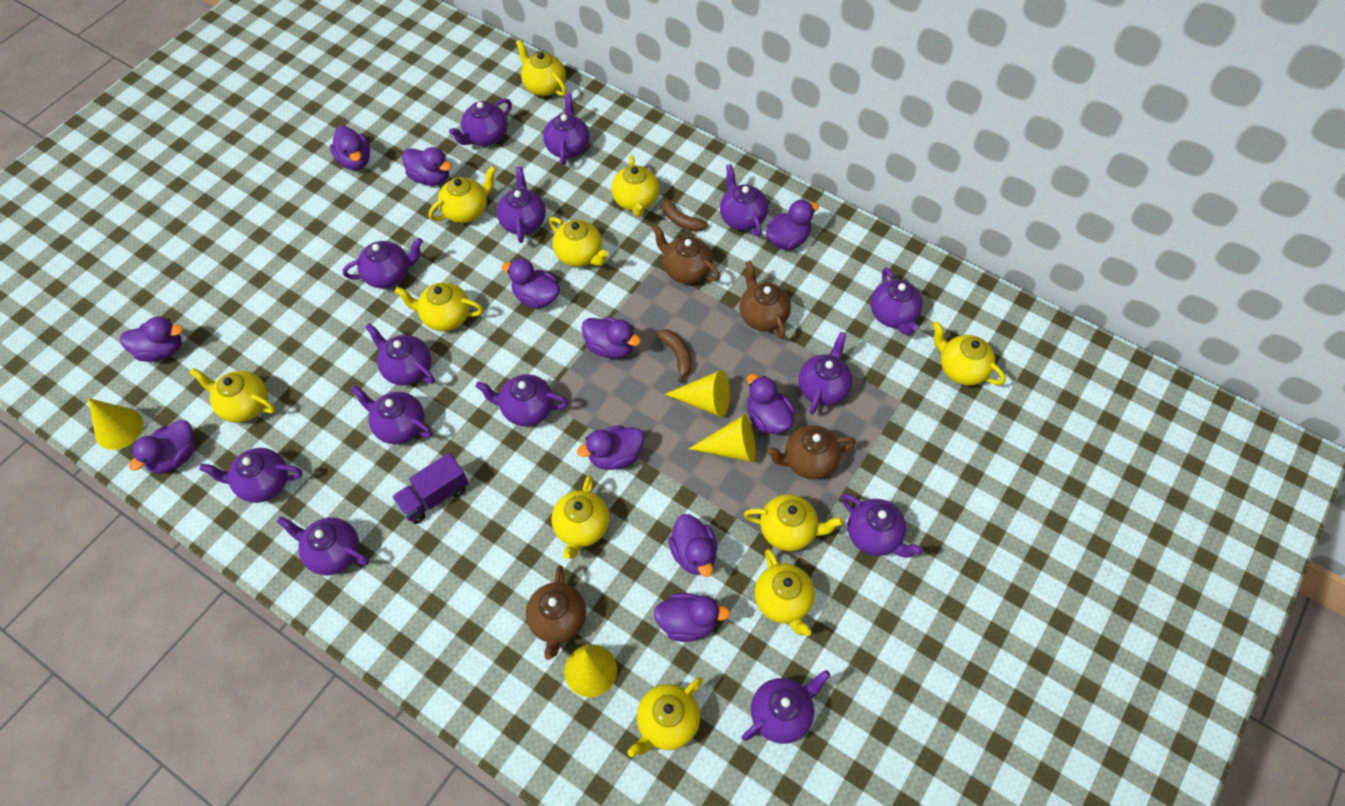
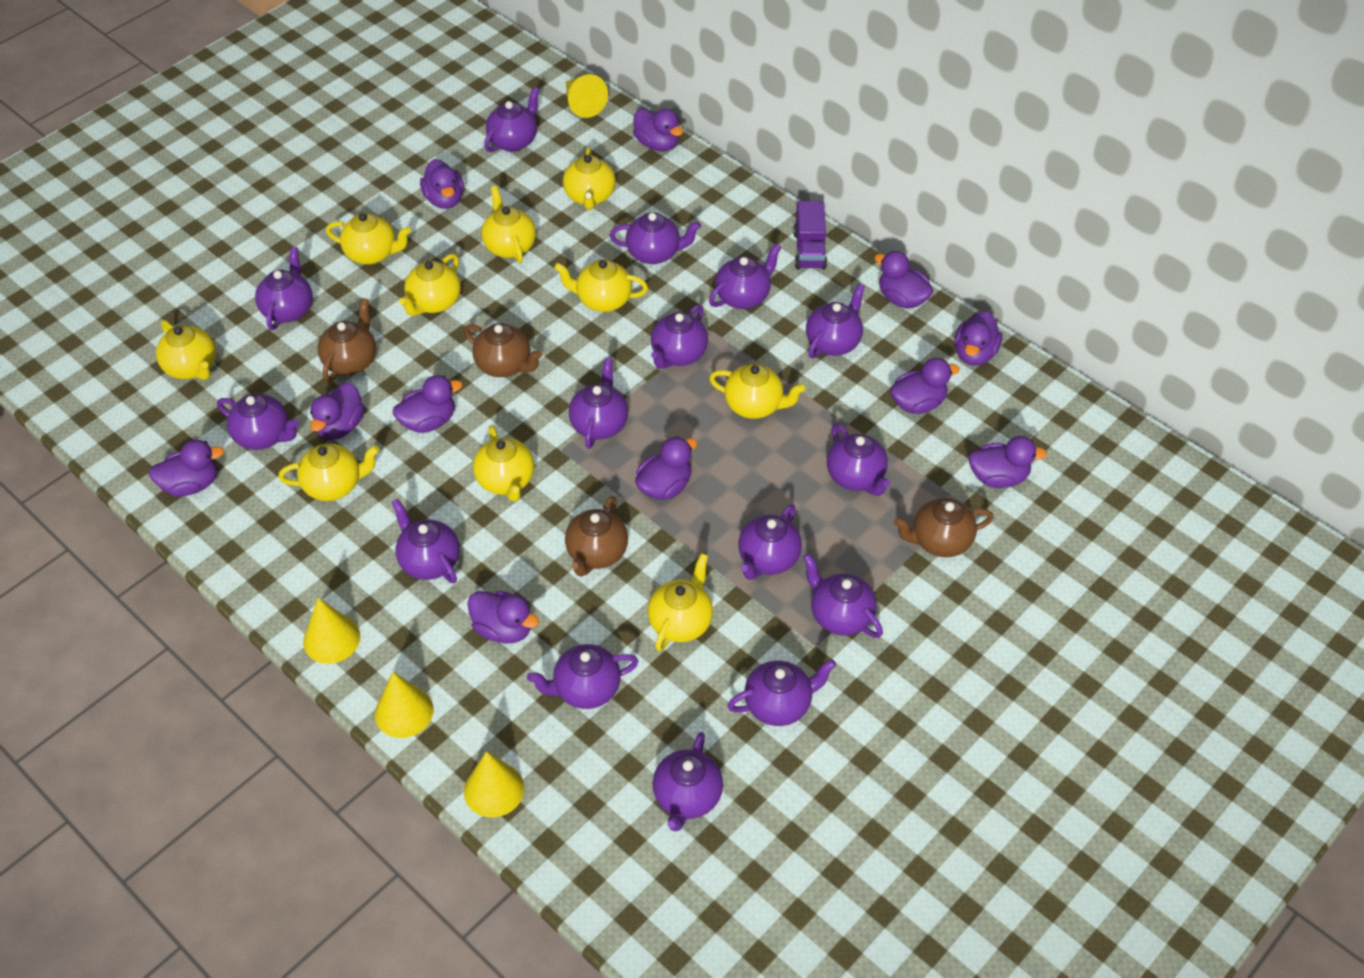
brown banana: 2 -> 0
purple teapot: 14 -> 15
yellow teapot: 11 -> 10

